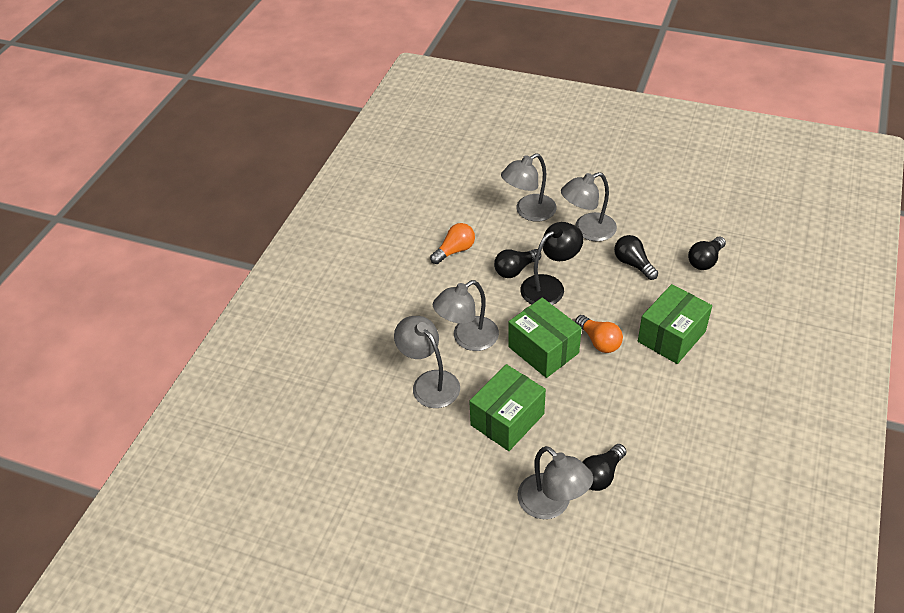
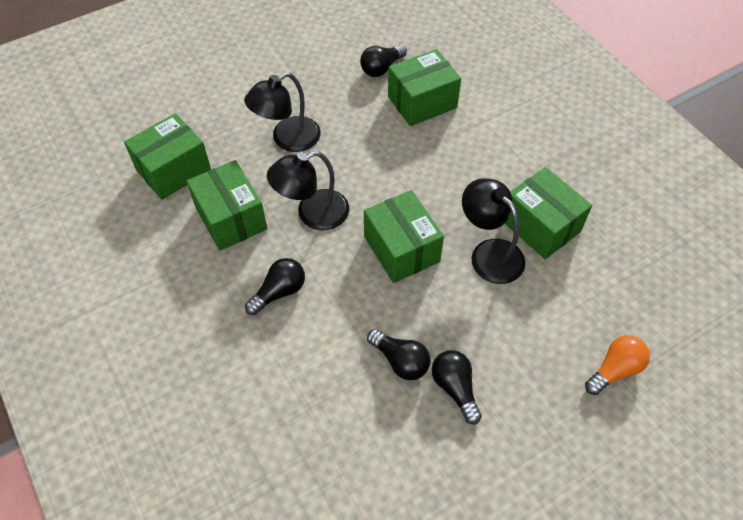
black lamp: 1 -> 3
green box: 3 -> 5
grey lamp: 5 -> 0
orange light bulb: 2 -> 1

